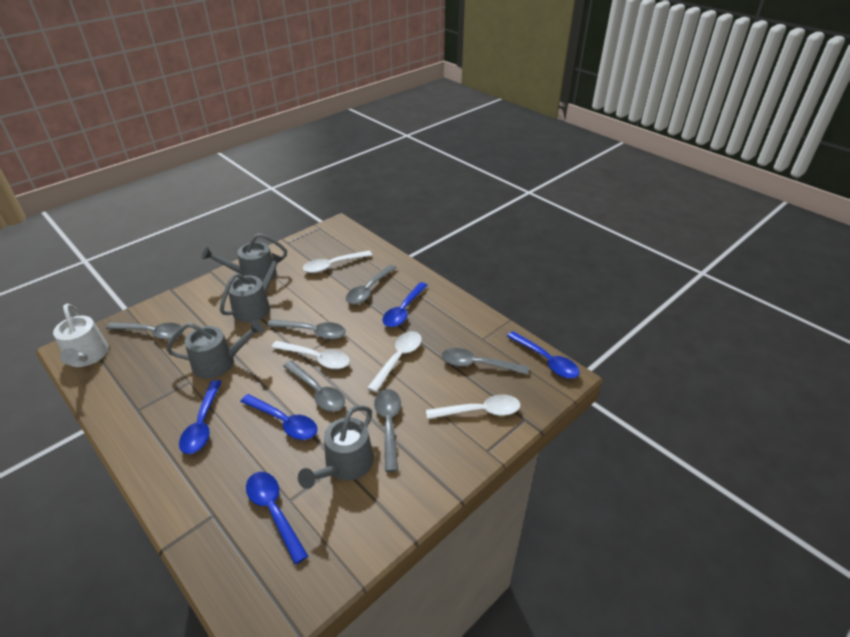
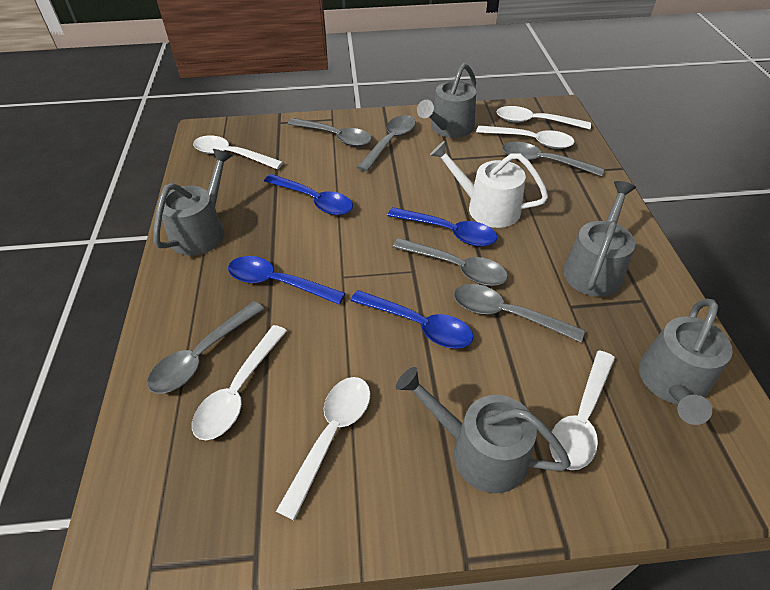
blue spoon: 5 -> 4
grey watering can: 4 -> 5
white spoon: 4 -> 6

